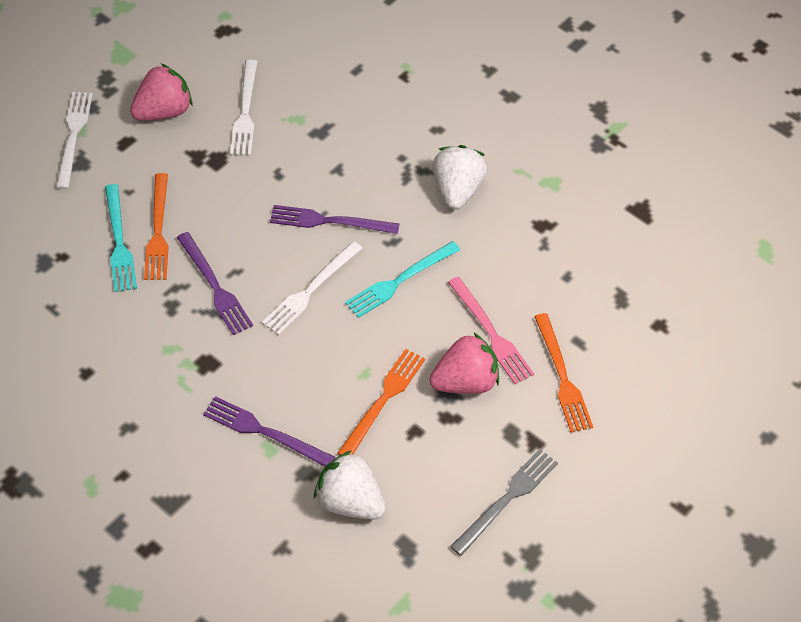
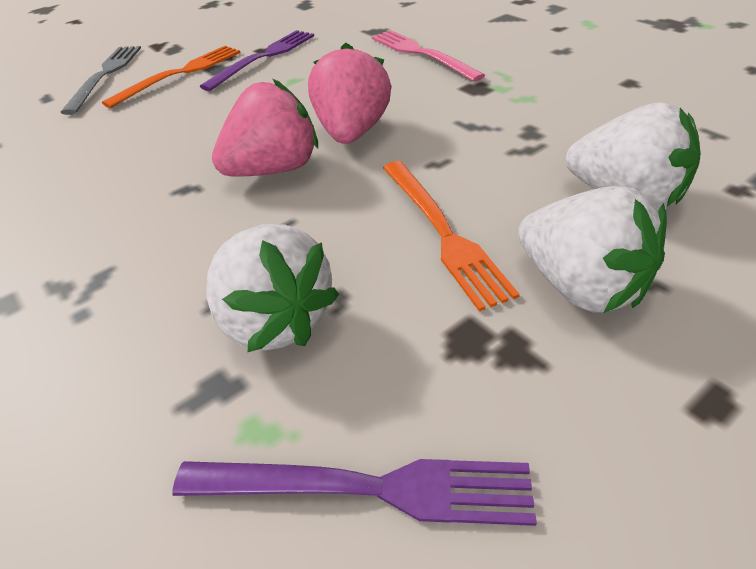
orange fork: 3 -> 2
purple fork: 3 -> 2
turquoise fork: 2 -> 0
white fork: 3 -> 0
white strawberry: 2 -> 3

